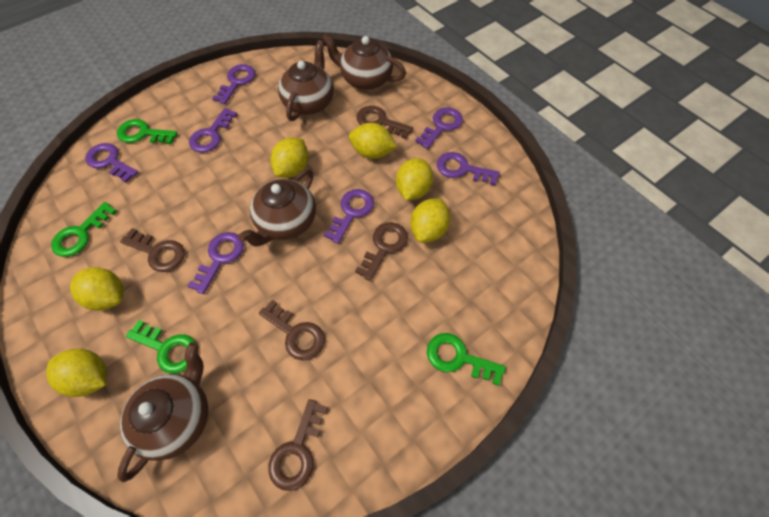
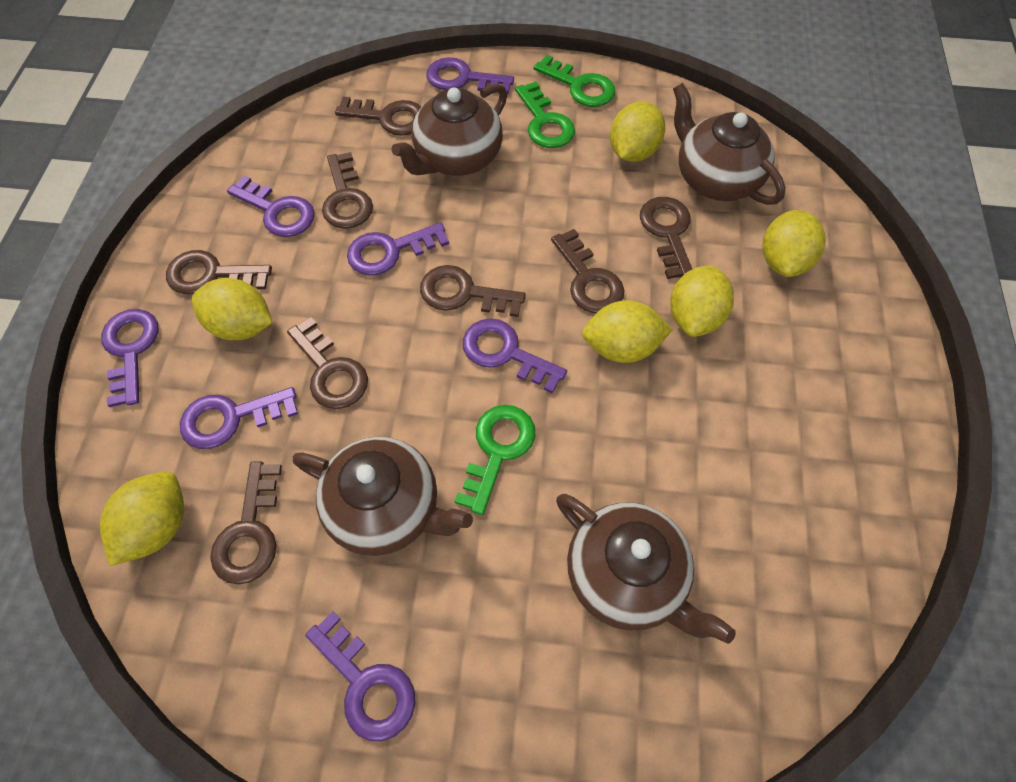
brown key: 5 -> 8
green key: 4 -> 3

